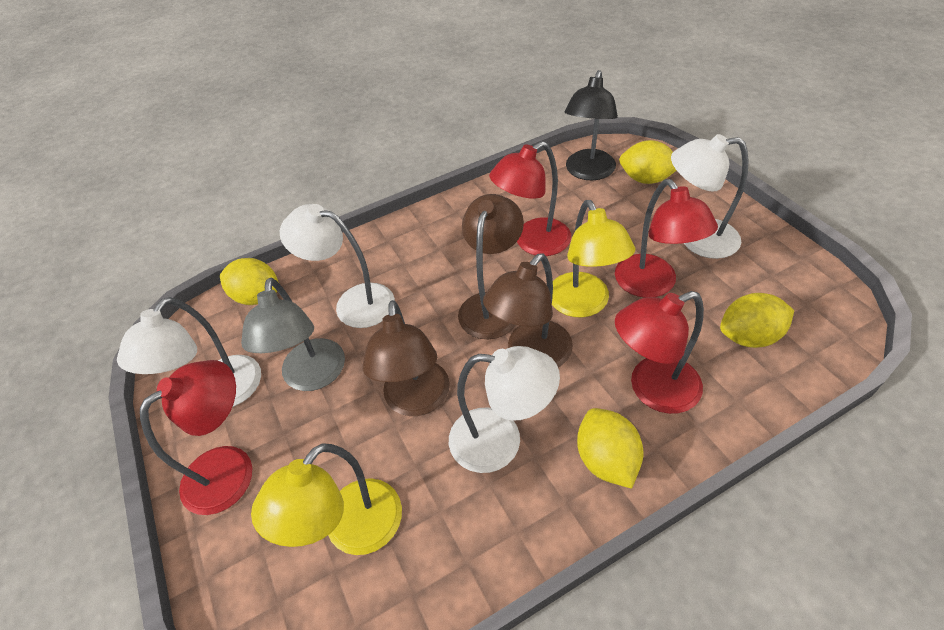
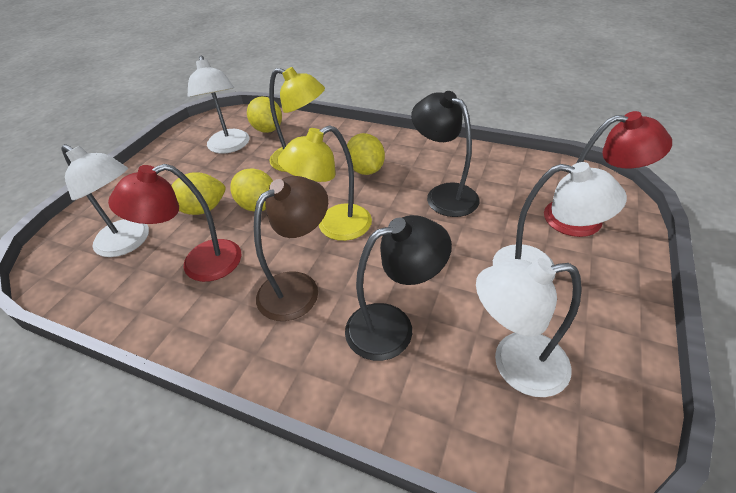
black lamp: 1 -> 2
brown lamp: 3 -> 1
grey lamp: 1 -> 0
red lamp: 4 -> 2

